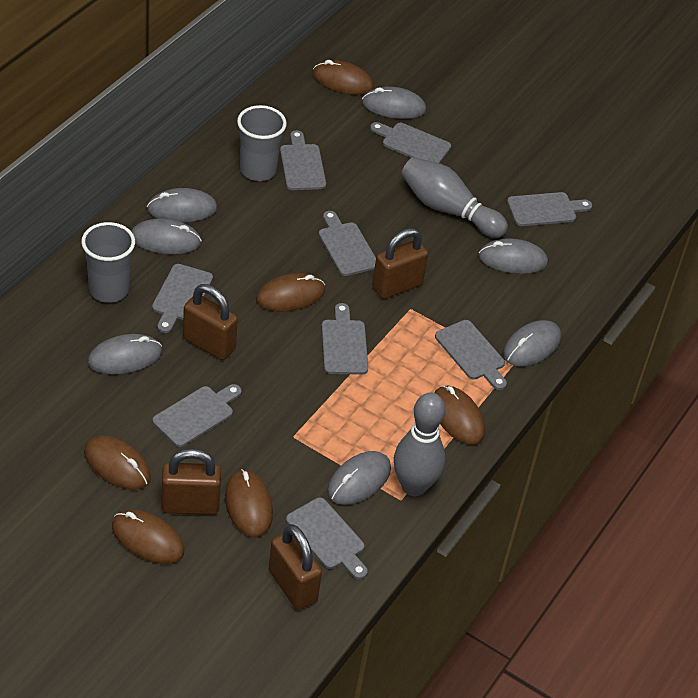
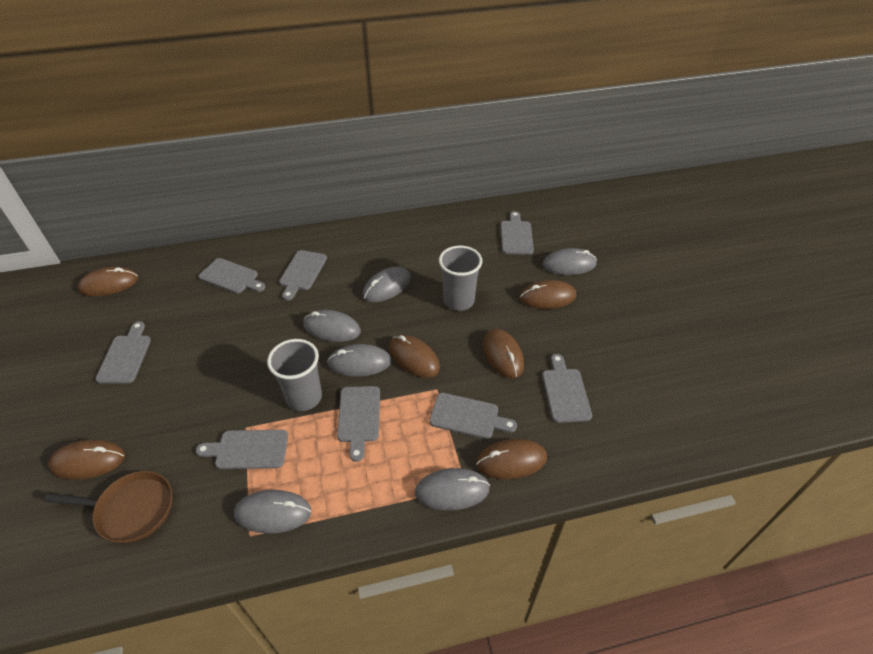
brown padlock: 4 -> 0
brown pan: 0 -> 1
grey bowling pin: 2 -> 0
grey cutting board: 9 -> 8
grey mouse: 7 -> 6

